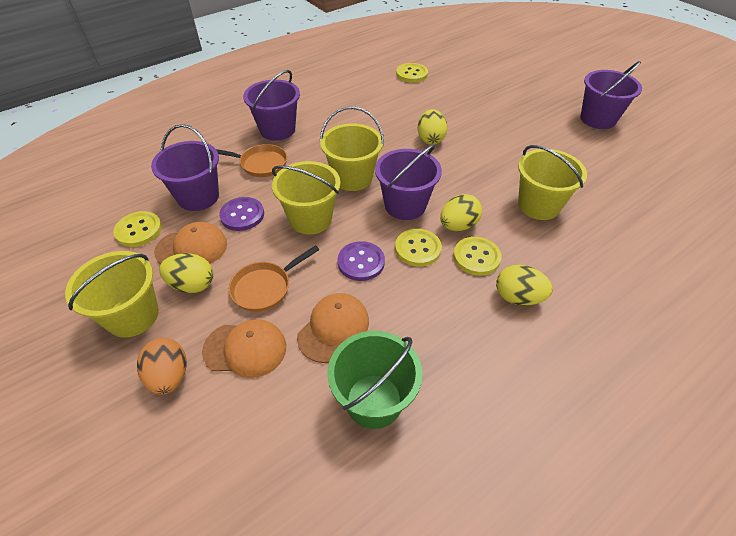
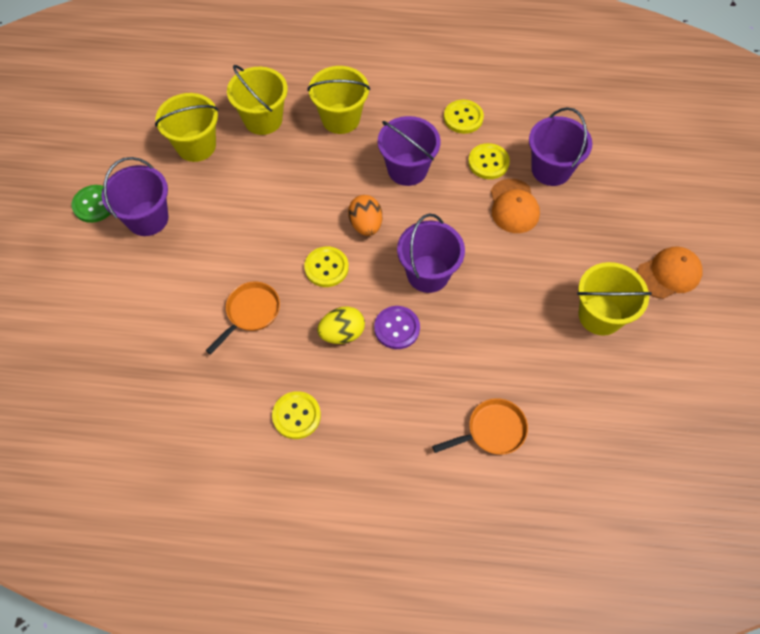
green bucket: 1 -> 0
green button: 0 -> 1
orange cap: 3 -> 2
purple button: 2 -> 1
yellow egg: 4 -> 1

